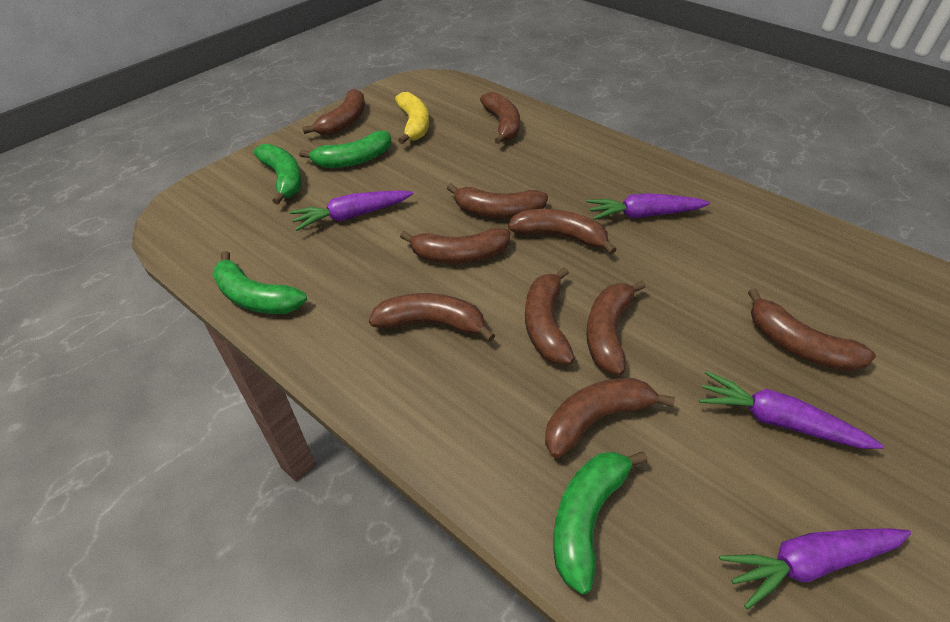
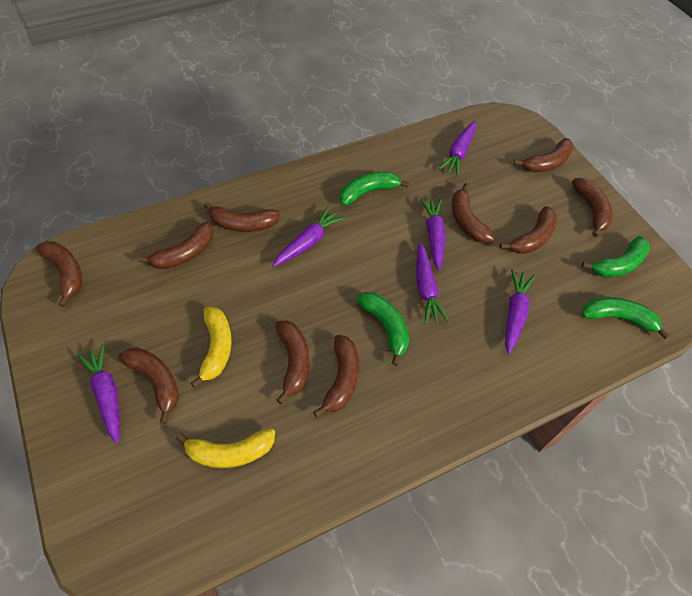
purple carrot: 4 -> 6
yellow banana: 1 -> 2

